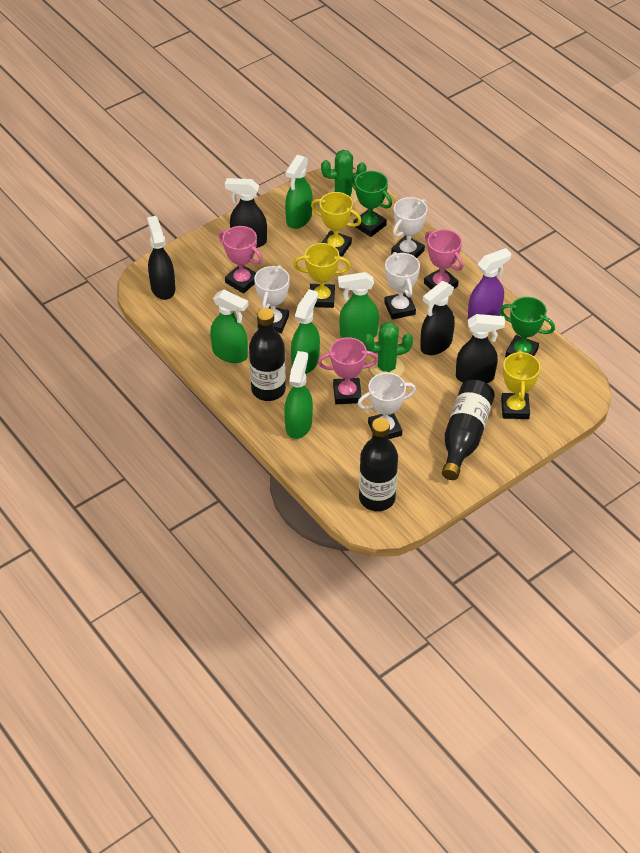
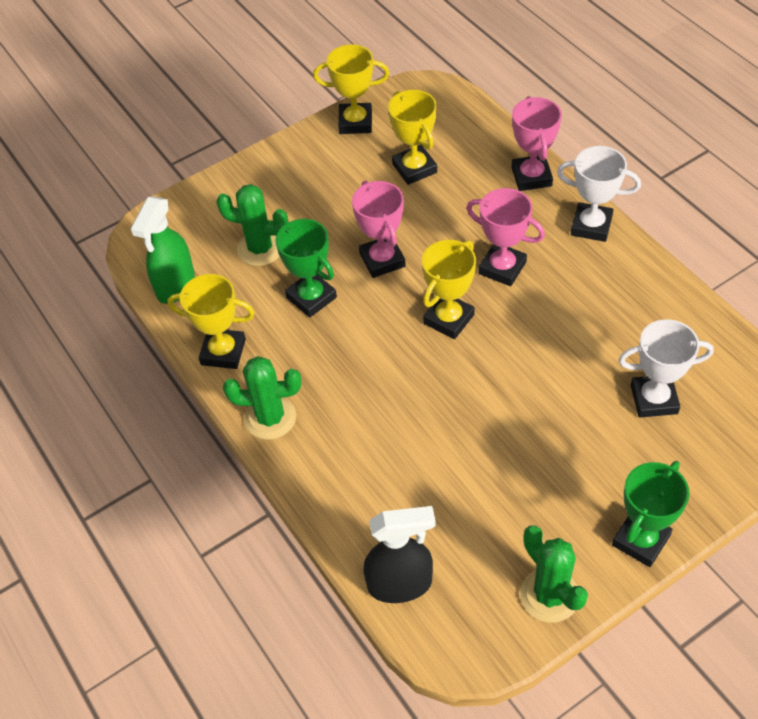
black bottle: 3 -> 0
black spray bottle: 4 -> 1
green cactus: 2 -> 3
green spray bottle: 5 -> 1
purple spray bottle: 1 -> 0
white trophy: 4 -> 2
yellow trophy: 3 -> 4

